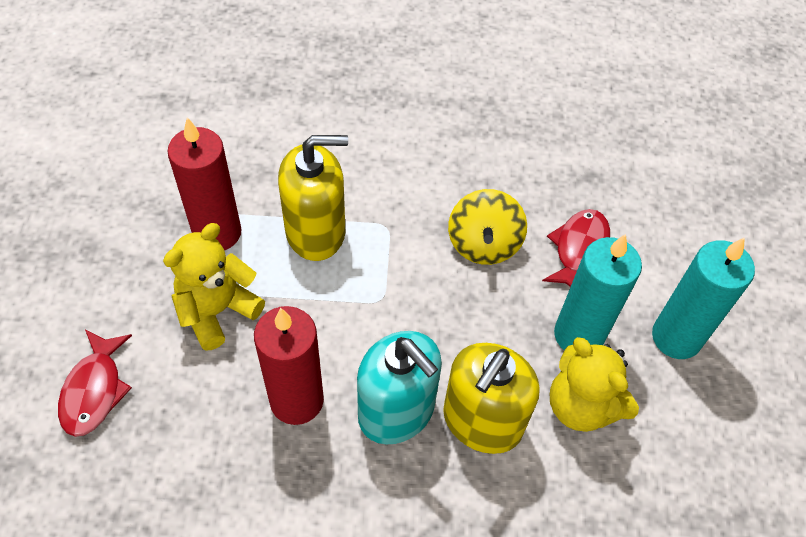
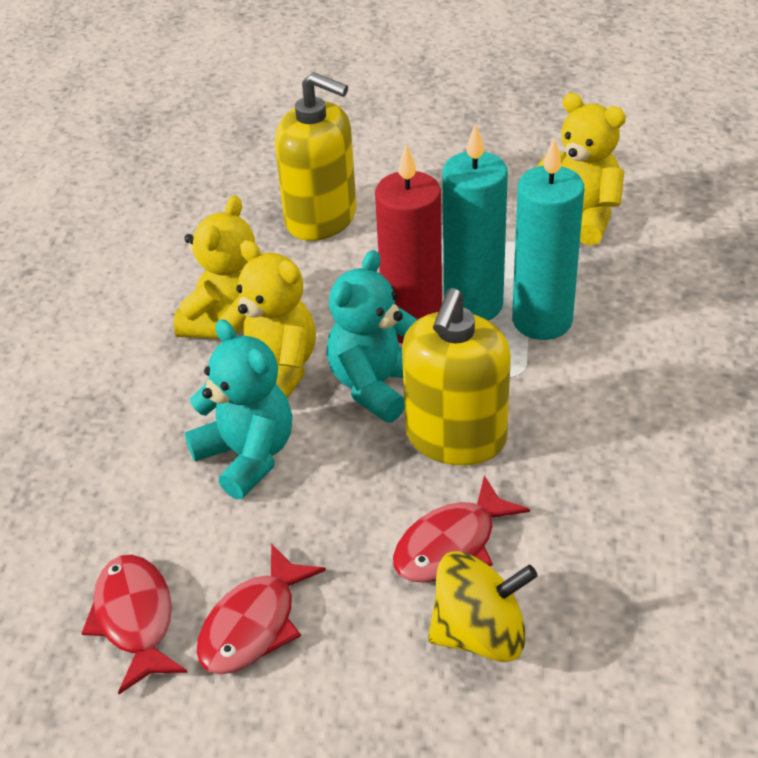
red candle: 2 -> 1
red fish: 2 -> 3
turquoise soap dispenser: 1 -> 0
turquoise teddy bear: 0 -> 2
yellow teddy bear: 2 -> 3

